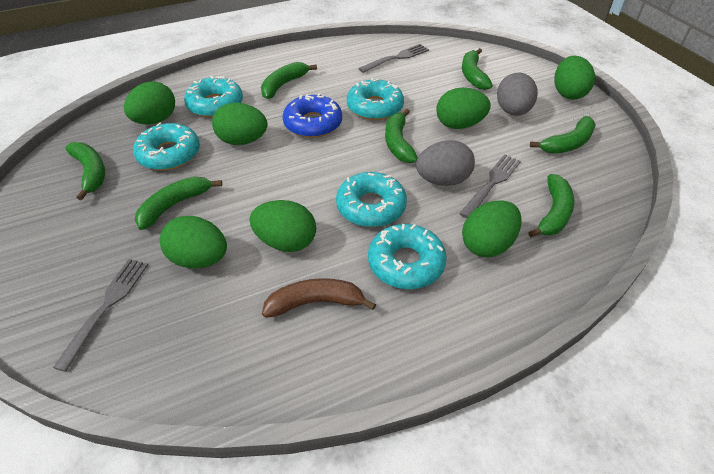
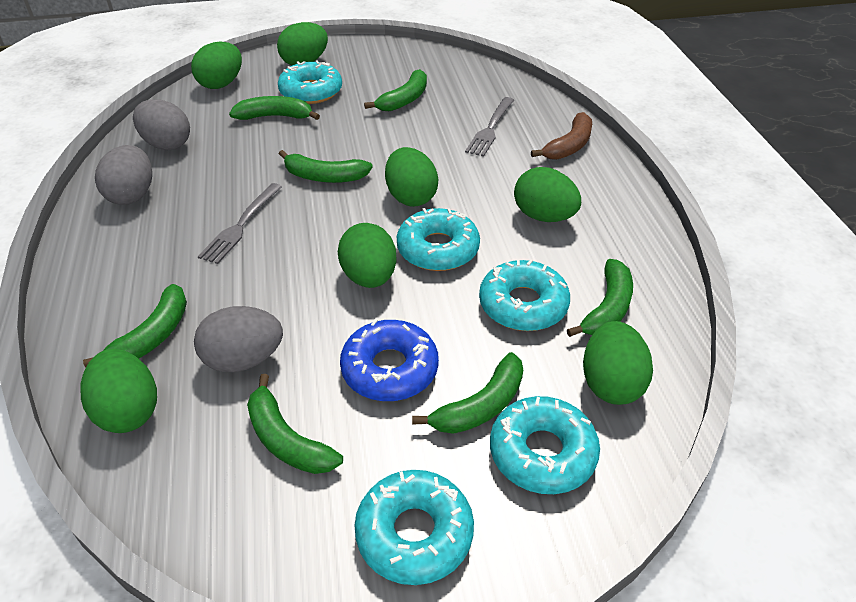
grey egg: 2 -> 3
grey fork: 3 -> 2

